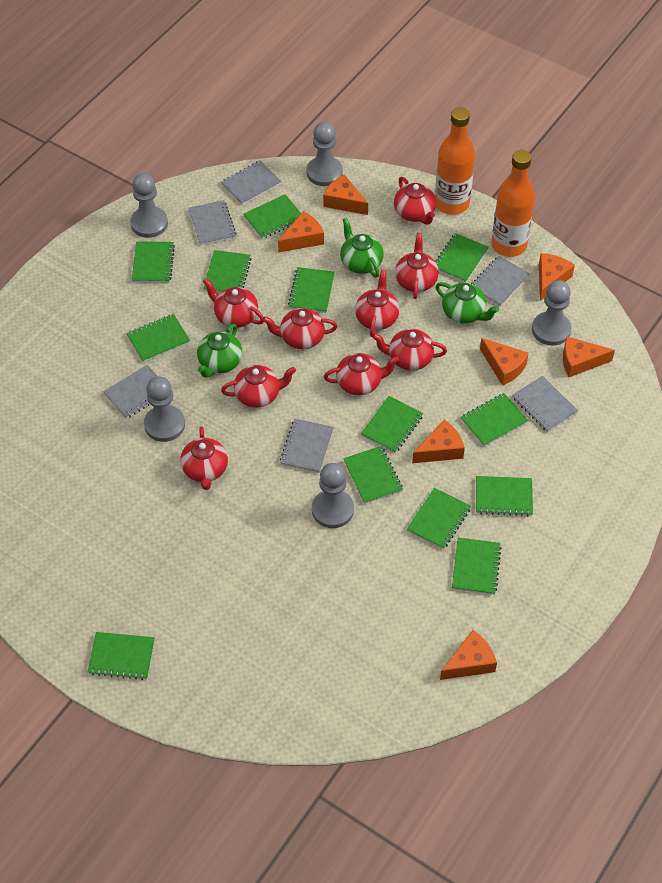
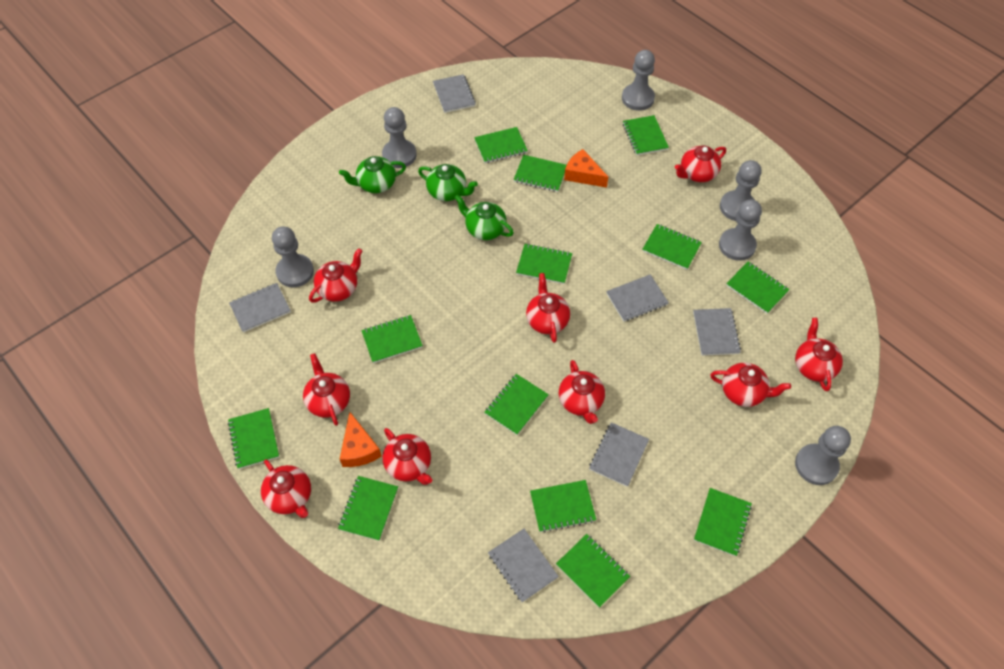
grey pawn: 5 -> 6
orange bottle: 2 -> 0
orange cheese: 7 -> 2

